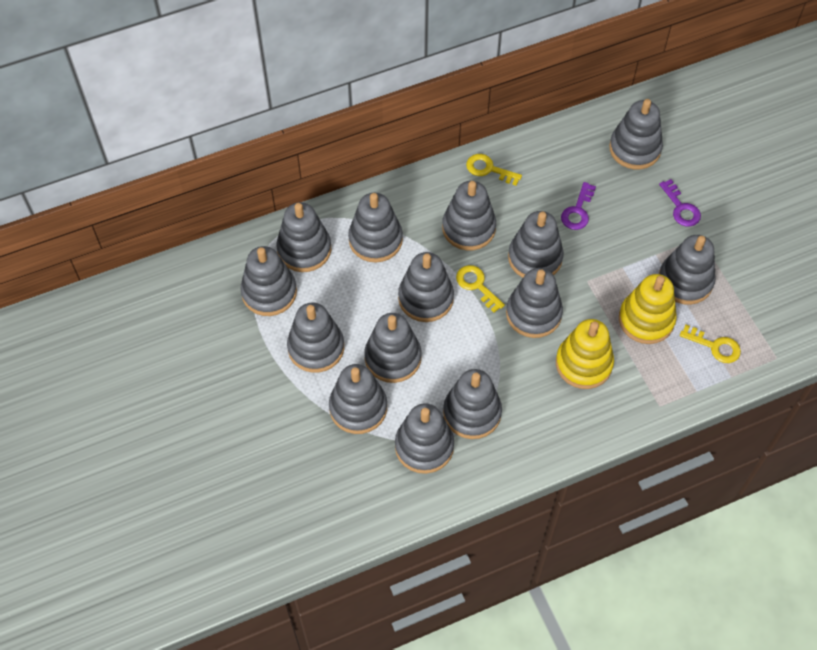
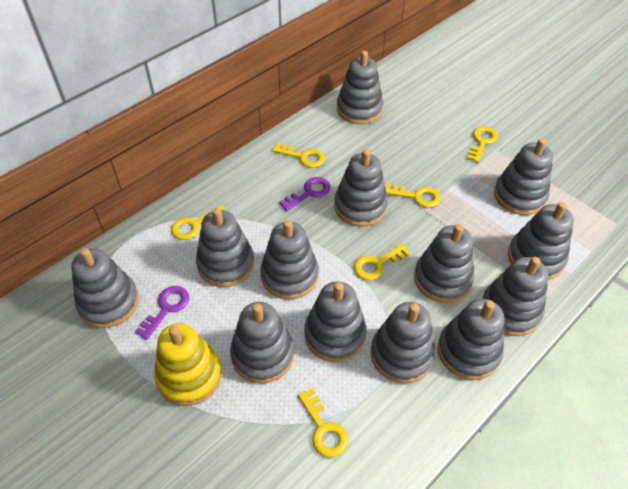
grey stacking toy: 14 -> 13
yellow key: 3 -> 6
yellow stacking toy: 2 -> 1

